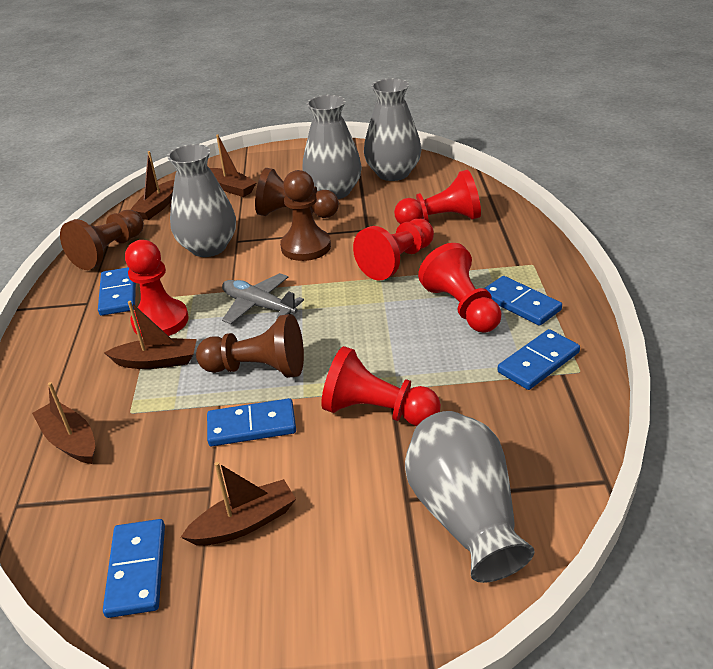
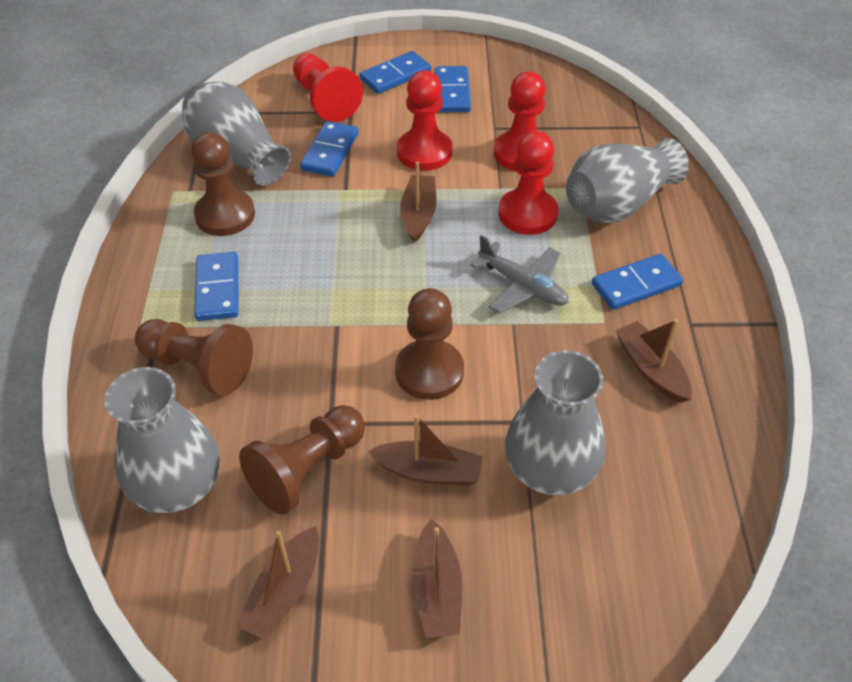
red pawn: 5 -> 4

